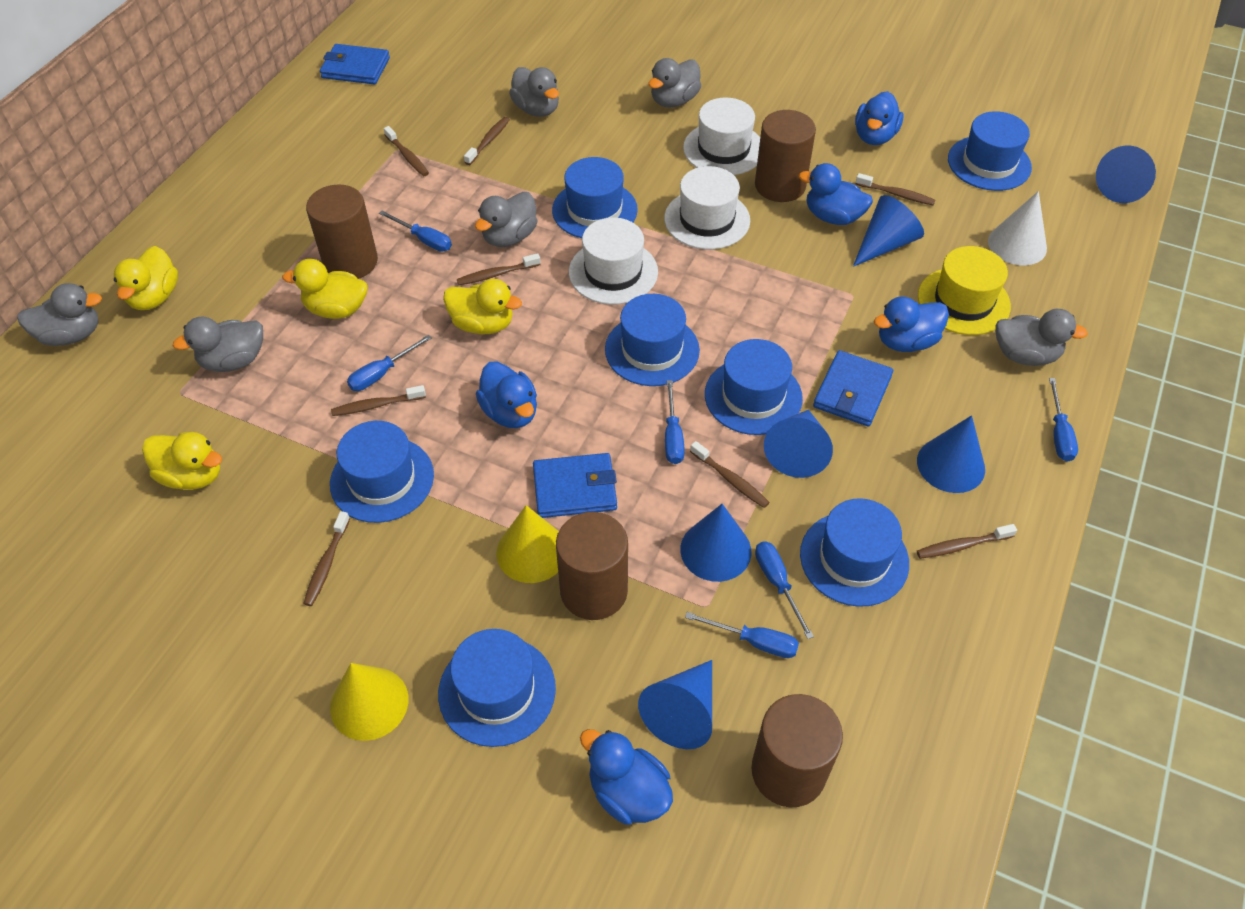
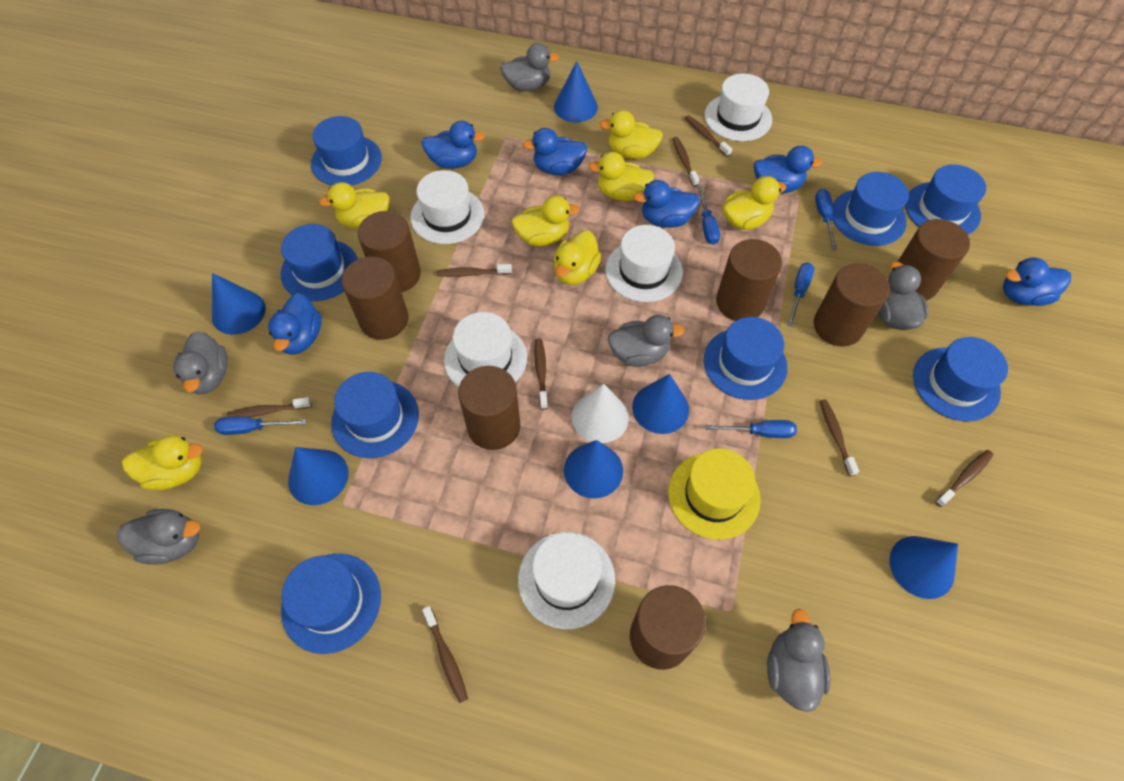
blue duck: 5 -> 6
blue hat: 7 -> 8
blue screwdriver: 6 -> 5
blue wallet: 3 -> 0
brown cylinder: 4 -> 7
white hat: 3 -> 5
yellow cone: 2 -> 0
yellow duck: 4 -> 7

